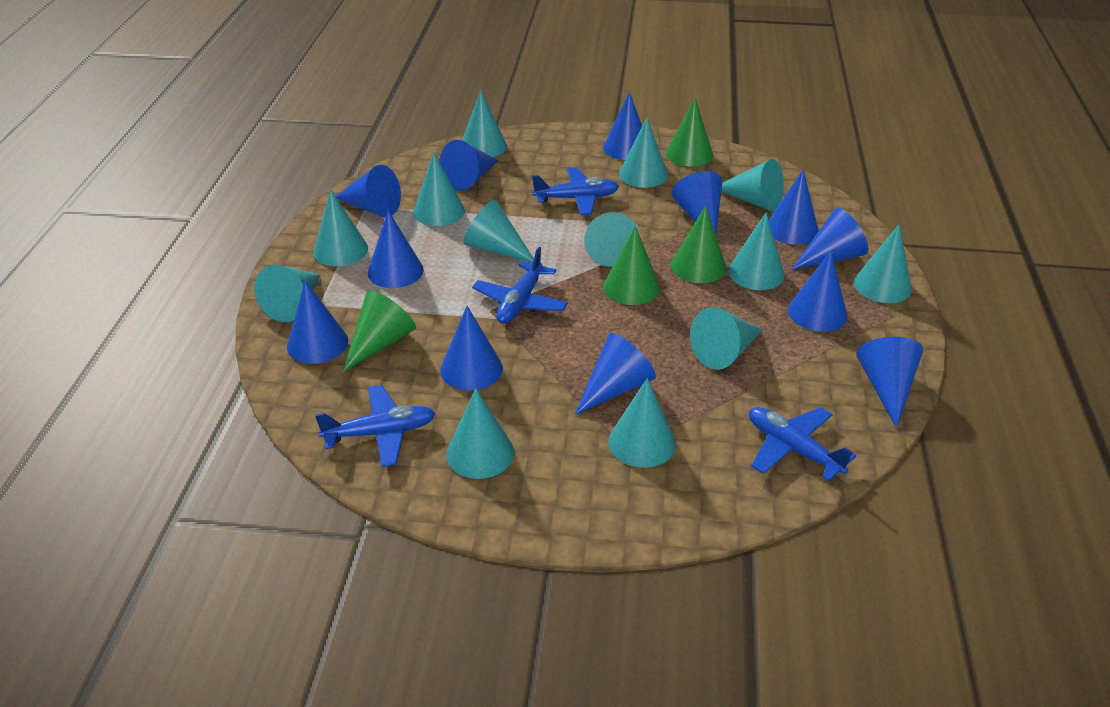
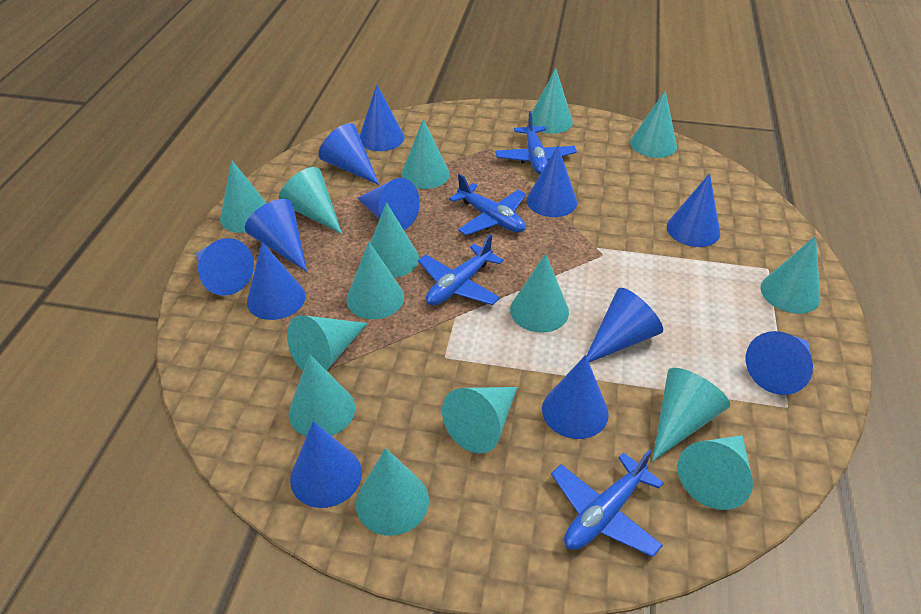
green cone: 4 -> 0
turquoise cone: 13 -> 15

